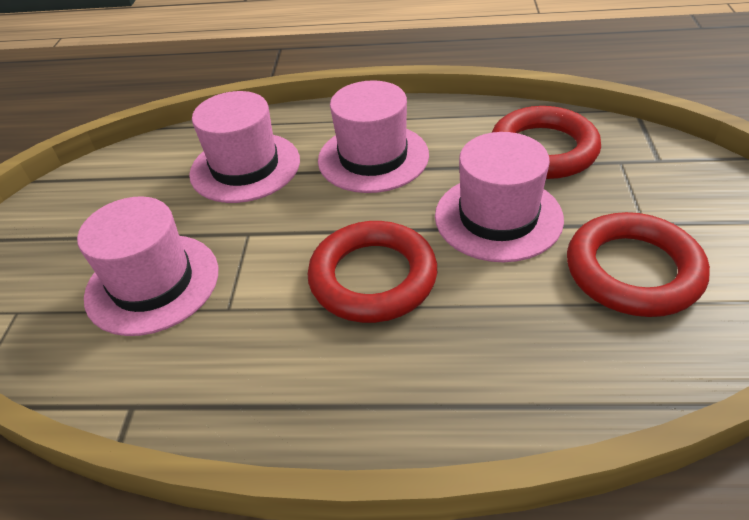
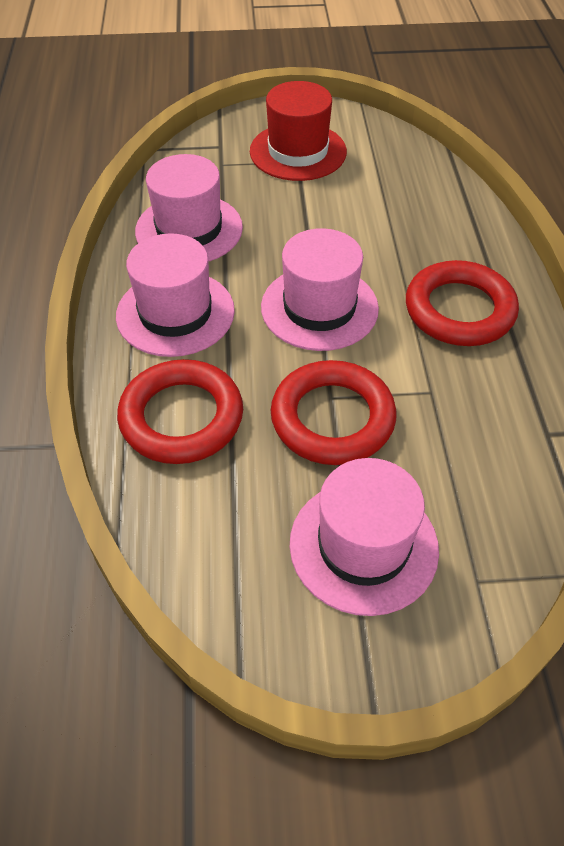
red hat: 0 -> 1

